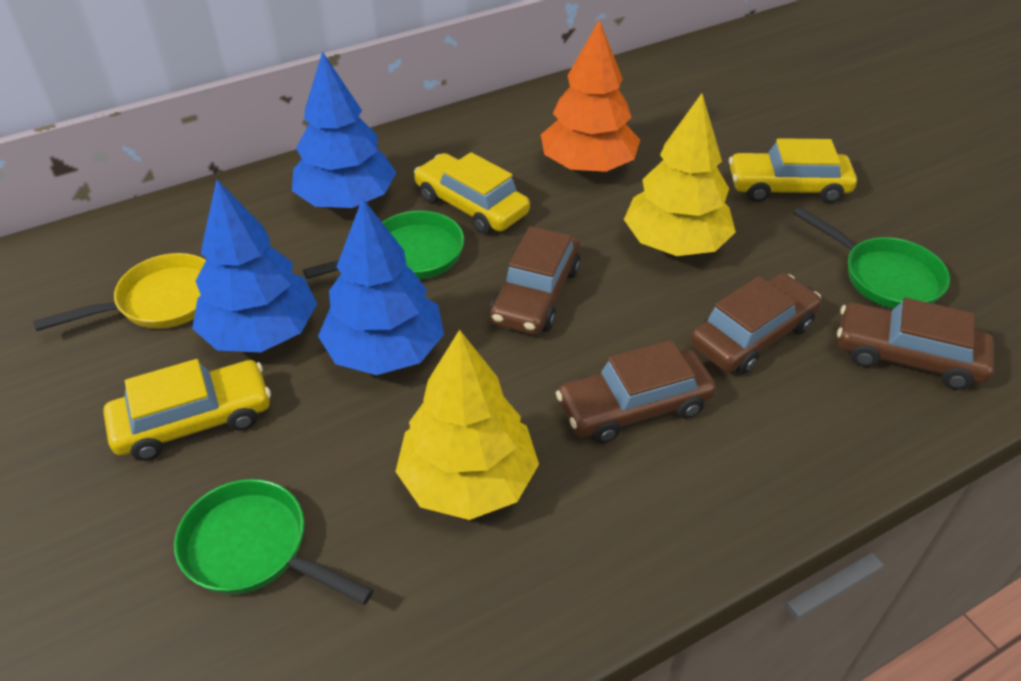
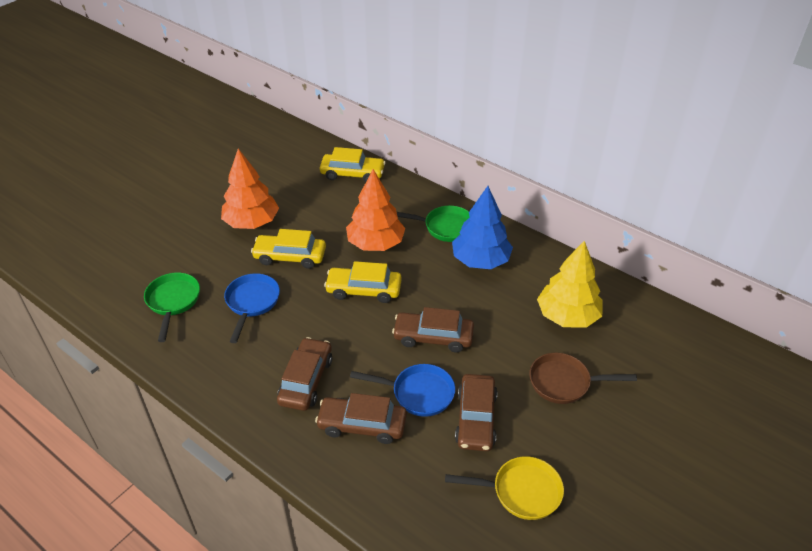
blue pan: 0 -> 2
blue tree: 3 -> 1
brown pan: 0 -> 1
green pan: 3 -> 2
orange tree: 1 -> 2
yellow tree: 2 -> 1

